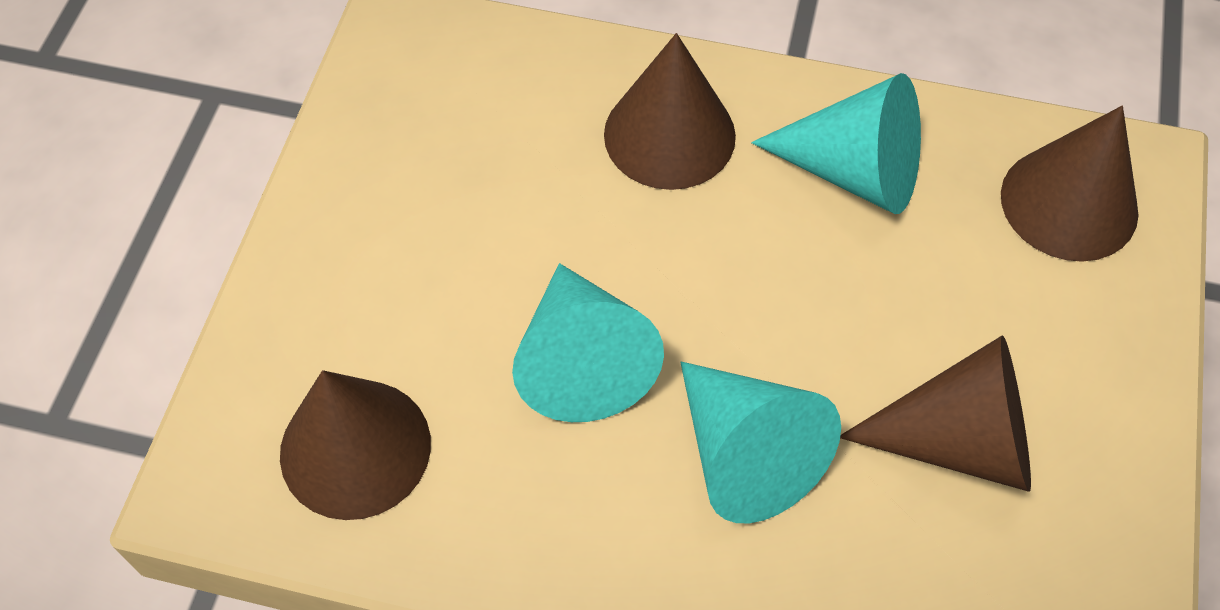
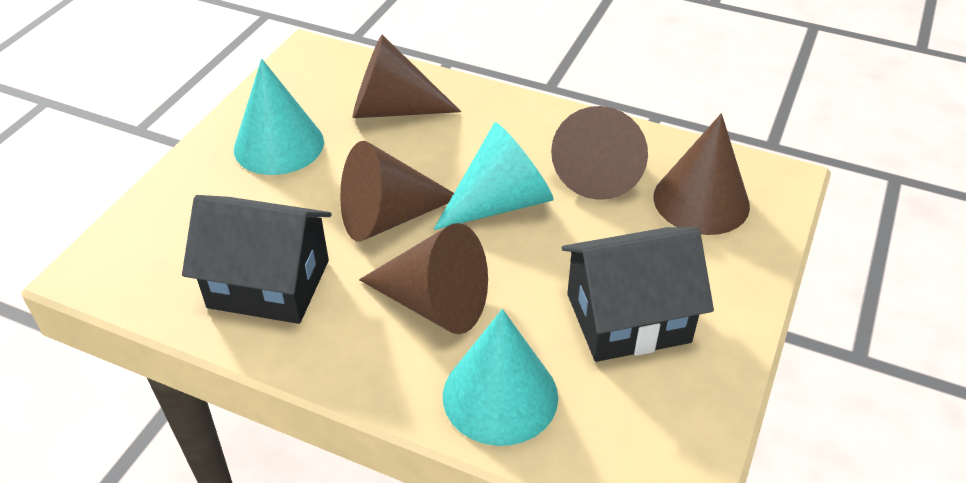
black house: 0 -> 2
brown cone: 4 -> 5

